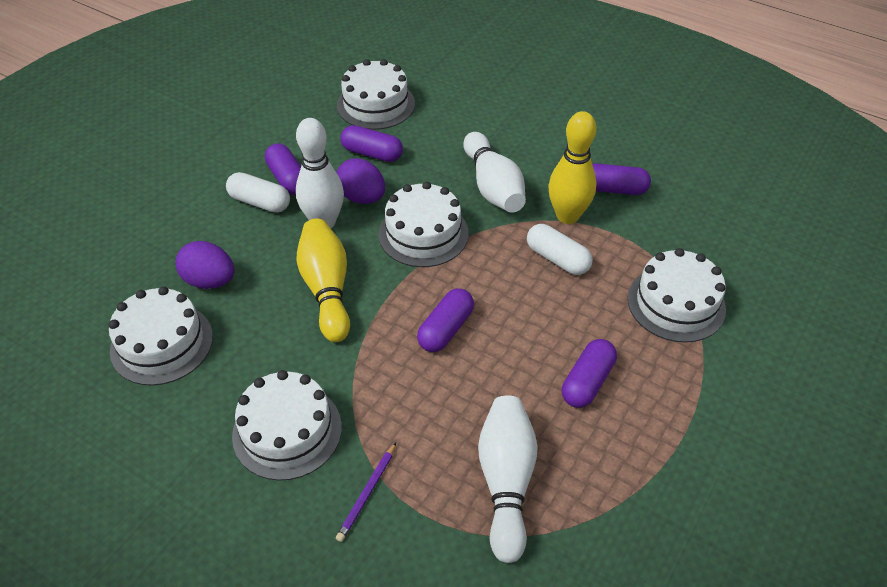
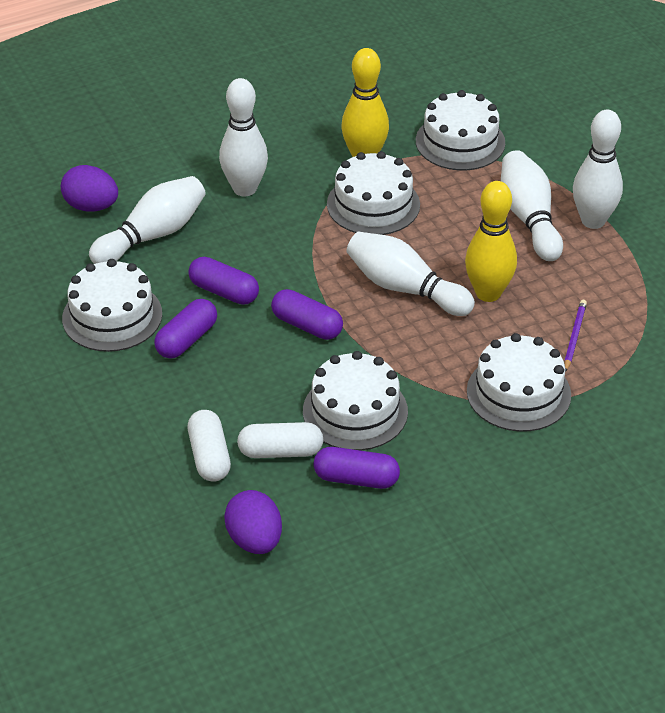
purple capsule: 5 -> 4
white bowling pin: 3 -> 5

